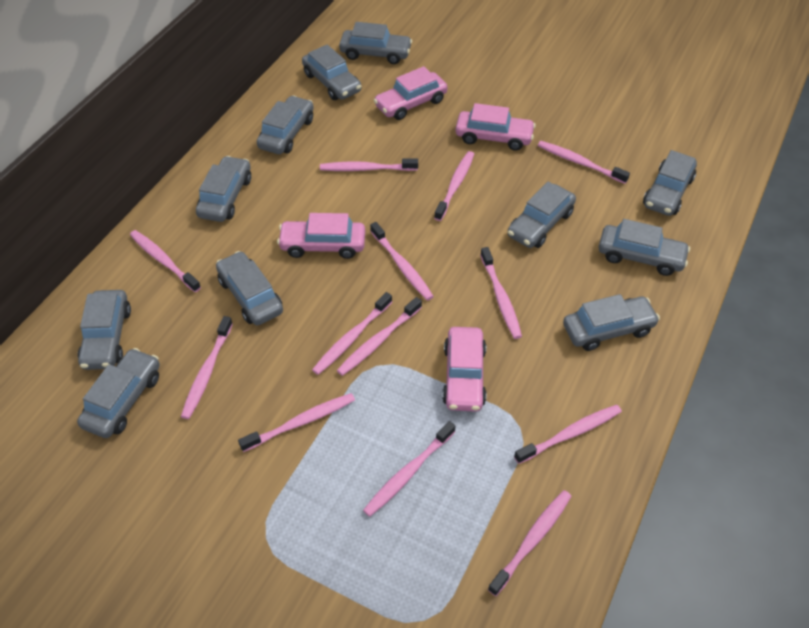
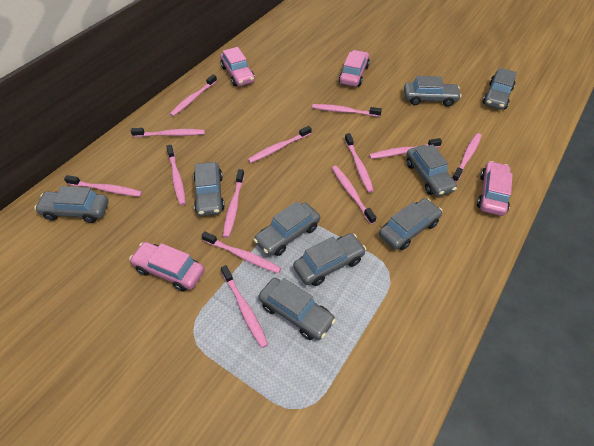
grey car: 11 -> 9

